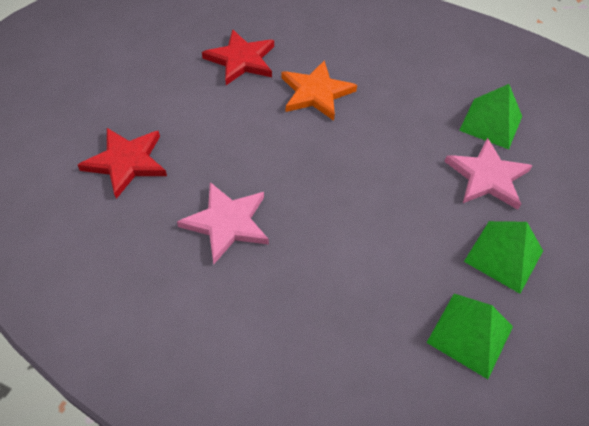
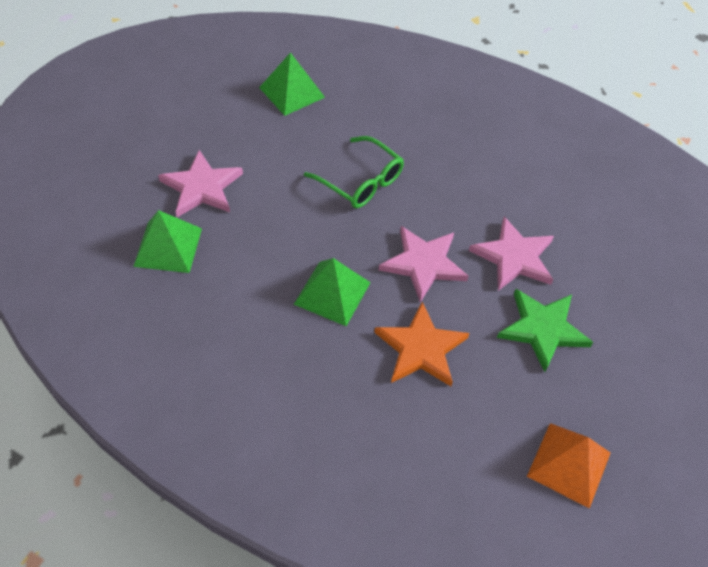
green glasses: 0 -> 1
green star: 0 -> 1
orange pyramid: 0 -> 1
pink star: 2 -> 3
red star: 2 -> 0

